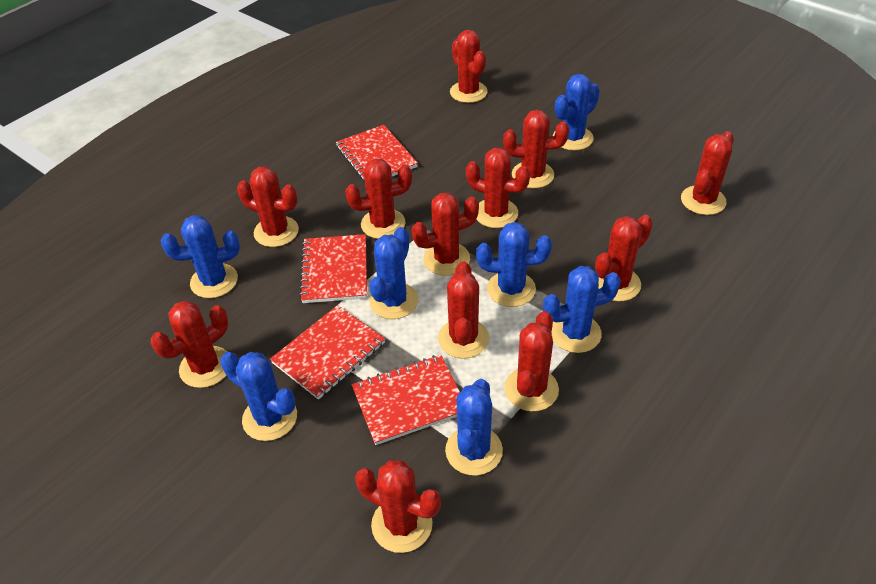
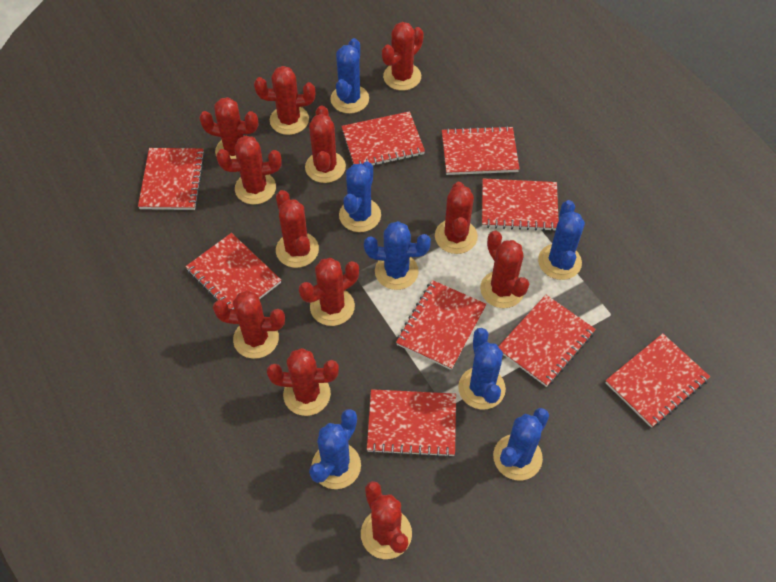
red notebook: 4 -> 9

